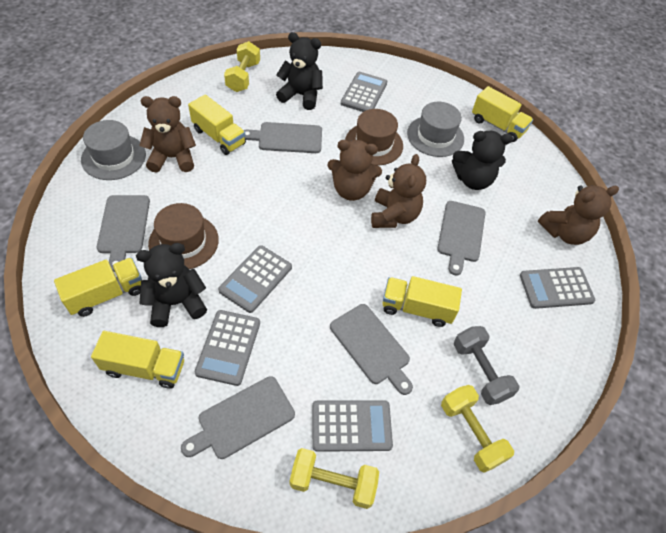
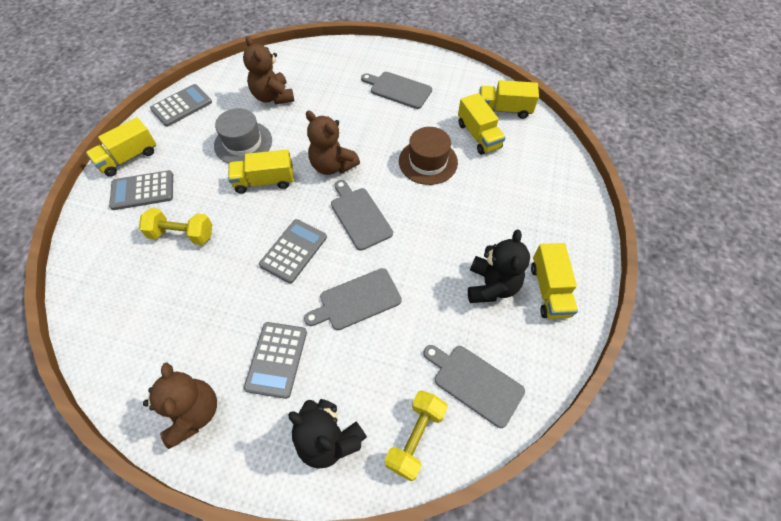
black teddy bear: 3 -> 2
brown hat: 2 -> 1
brown teddy bear: 4 -> 3
grey calculator: 5 -> 4
grey cutting board: 5 -> 4
grey dumbbell: 1 -> 0
grey hat: 2 -> 1
yellow dumbbell: 3 -> 2

